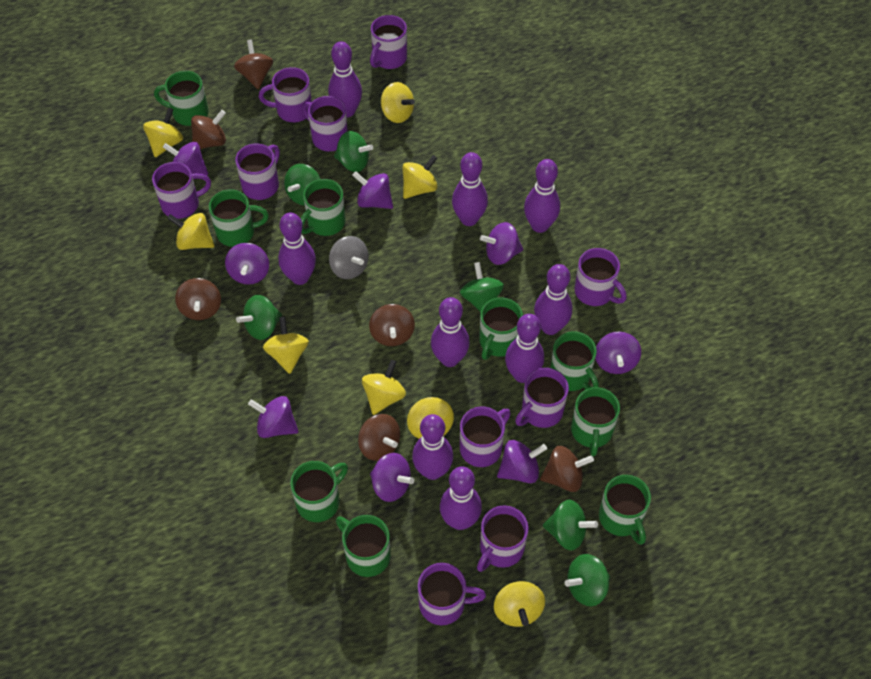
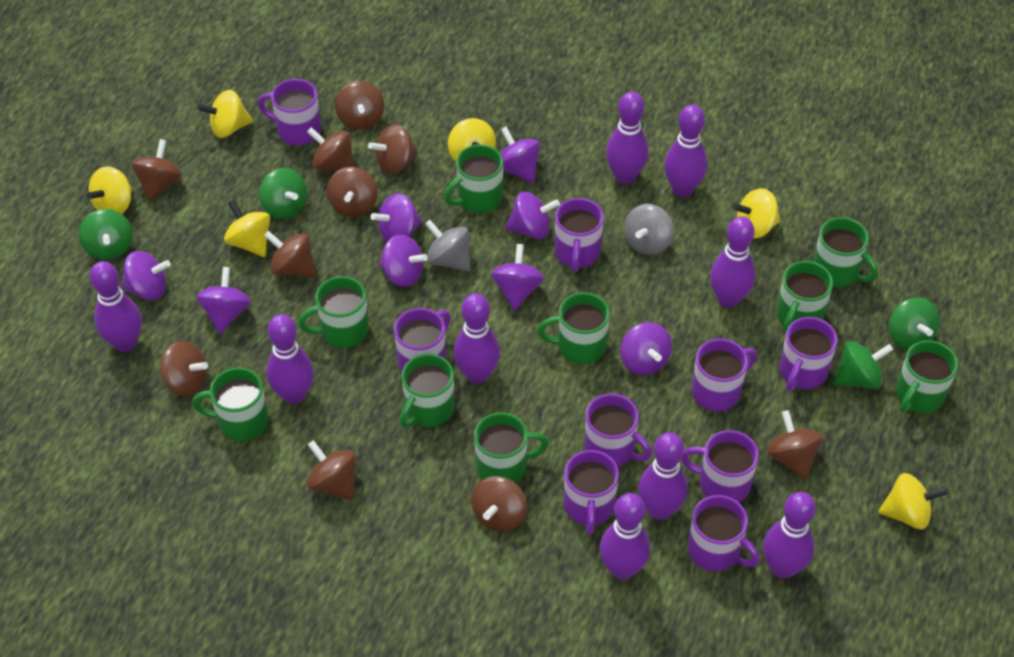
brown spinning top: 6 -> 10
green spinning top: 6 -> 4
grey spinning top: 1 -> 2
purple mug: 10 -> 9
yellow spinning top: 8 -> 6

